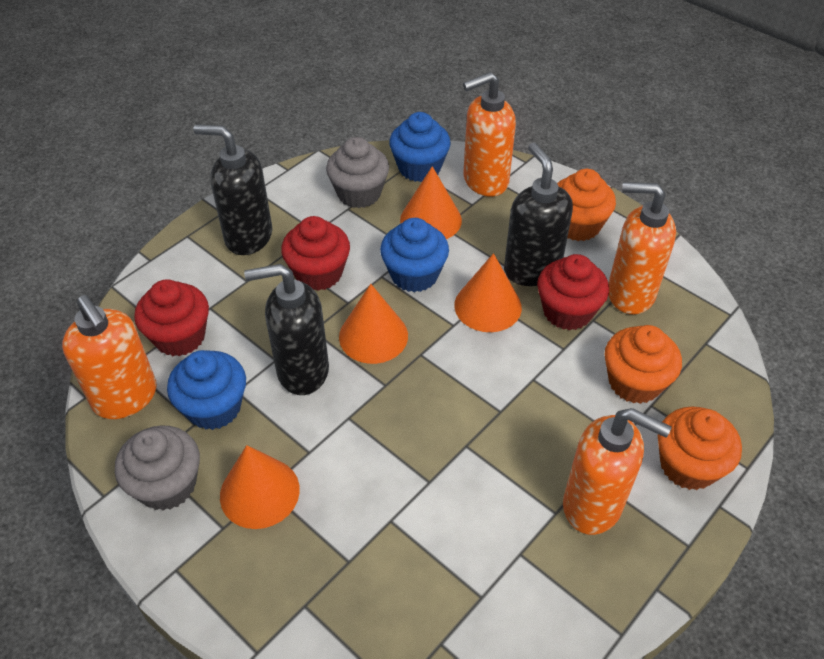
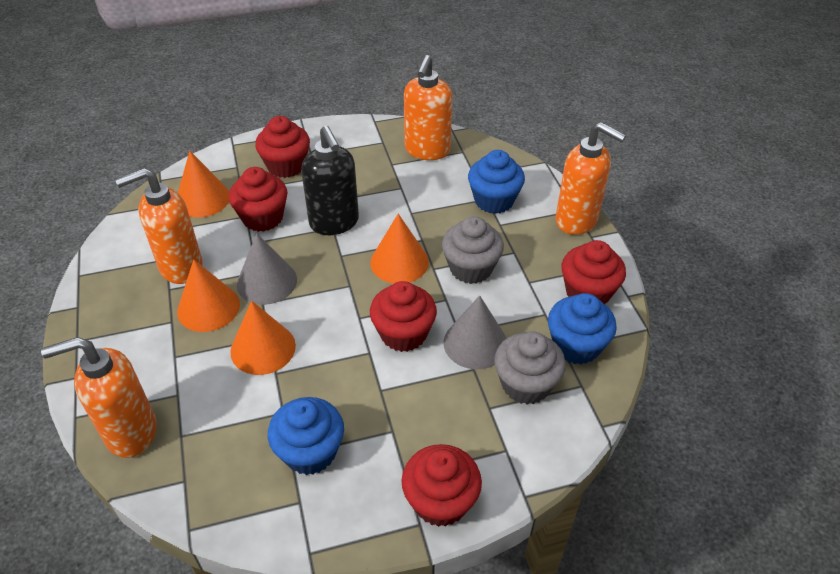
black soap dispenser: 3 -> 1
grey cone: 0 -> 2
orange cupcake: 3 -> 0
red cupcake: 3 -> 5

